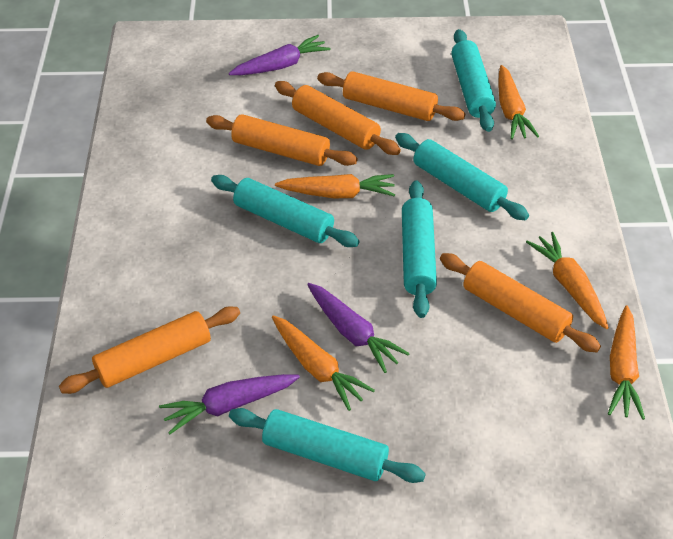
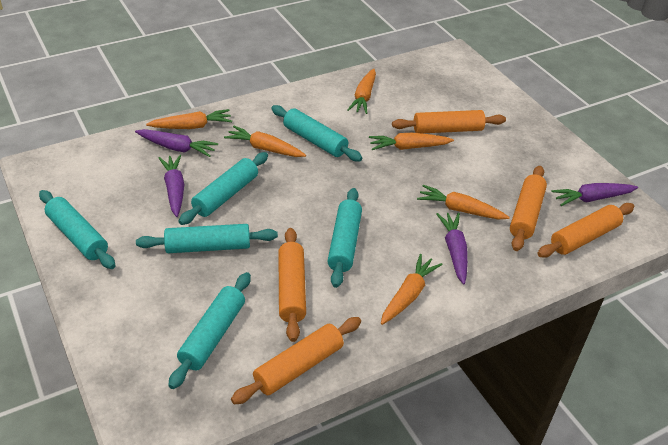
orange carrot: 5 -> 6
purple carrot: 3 -> 4
turquoise rolling pin: 5 -> 6

